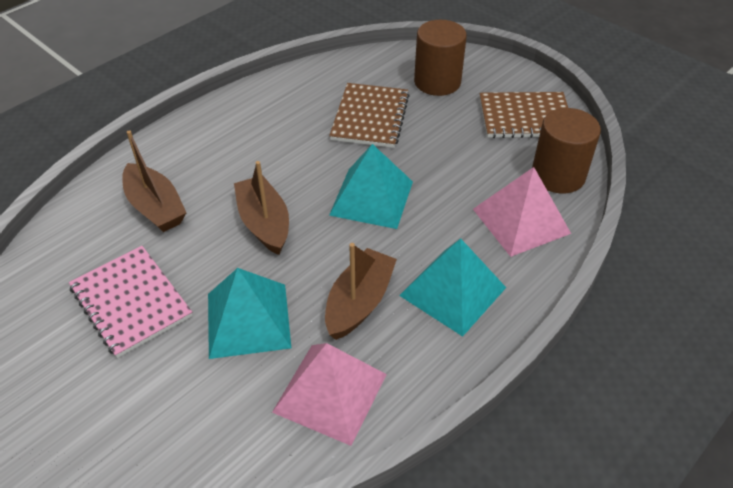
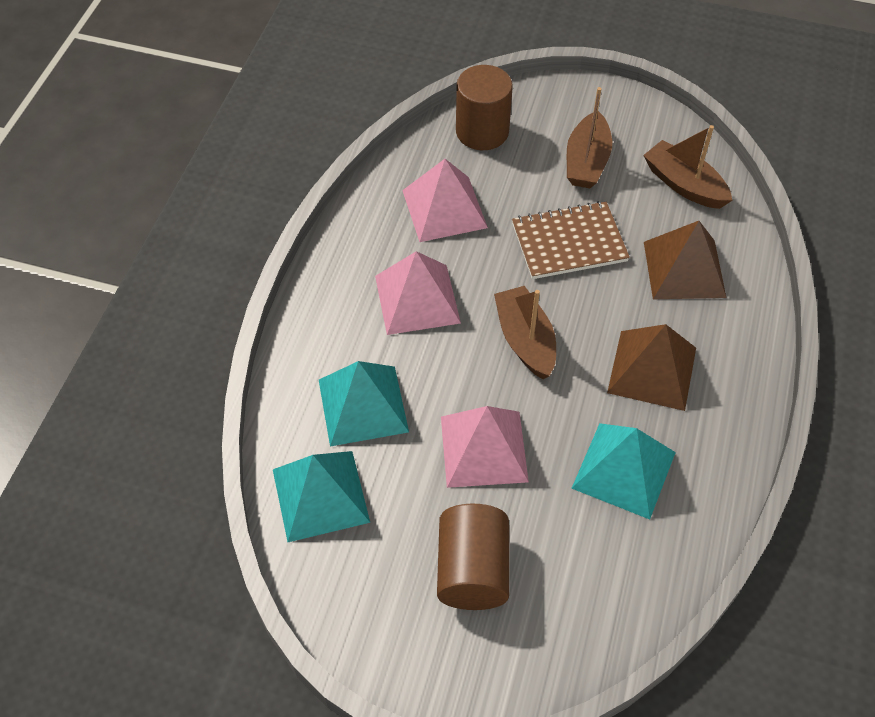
brown notebook: 2 -> 1
brown pyramid: 0 -> 2
pink notebook: 1 -> 0
pink pyramid: 2 -> 3

